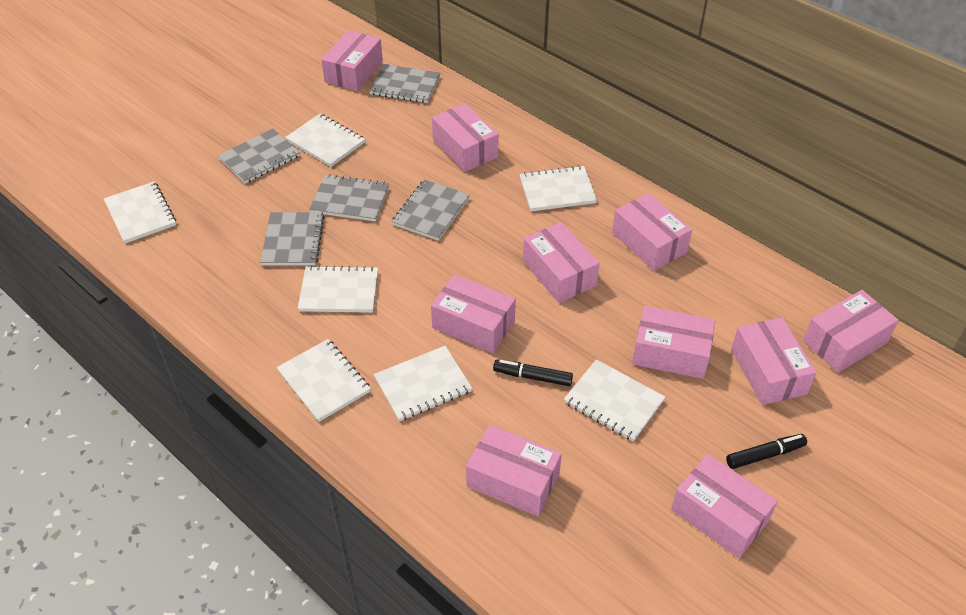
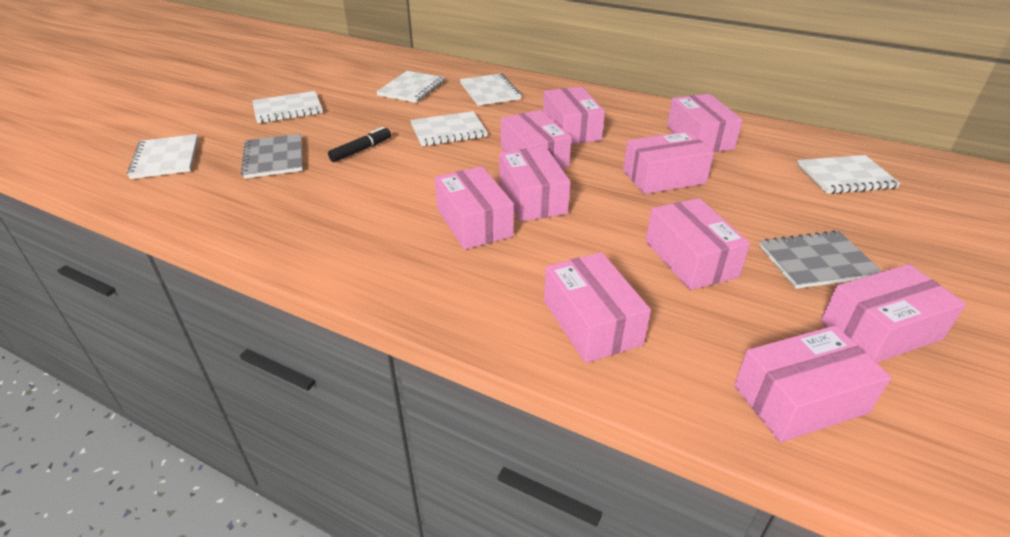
black marker: 2 -> 1
grey notebook: 5 -> 2
white notebook: 7 -> 6

